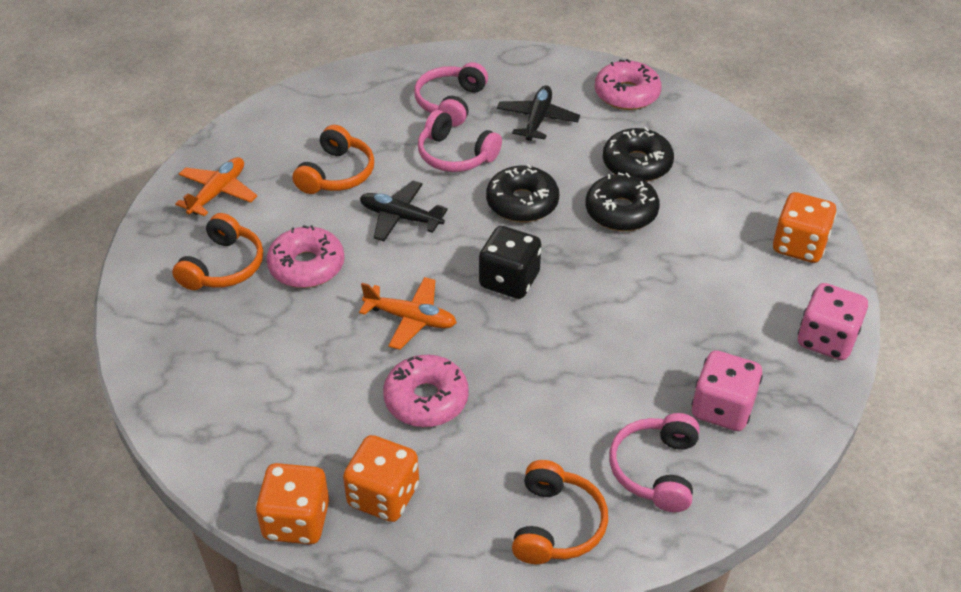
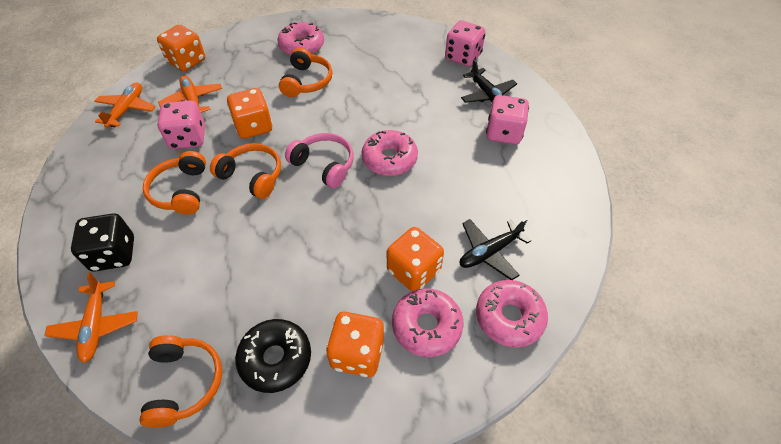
black donut: 3 -> 1
orange dice: 3 -> 4
orange headphones: 3 -> 4
orange plane: 2 -> 3
pink dice: 2 -> 3
pink donut: 3 -> 4
pink headphones: 3 -> 1

